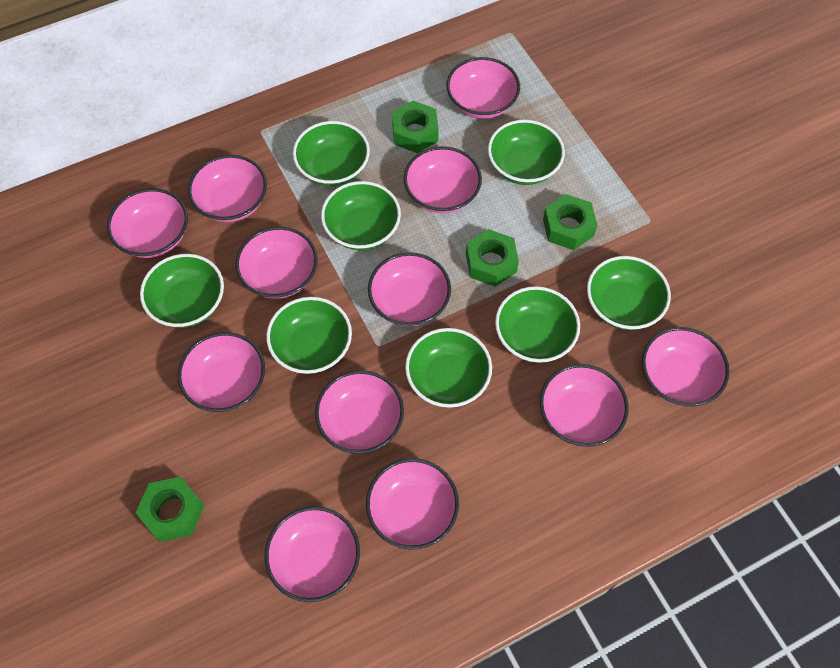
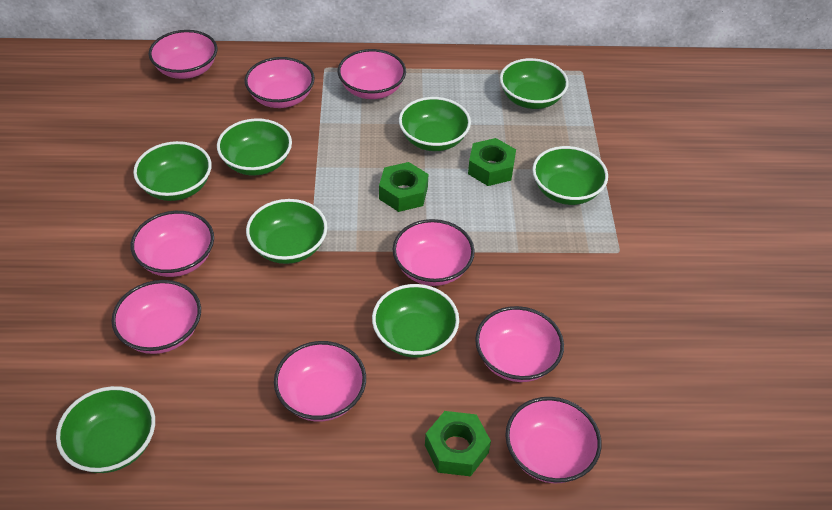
green nut: 4 -> 3
pink bowl: 12 -> 9

